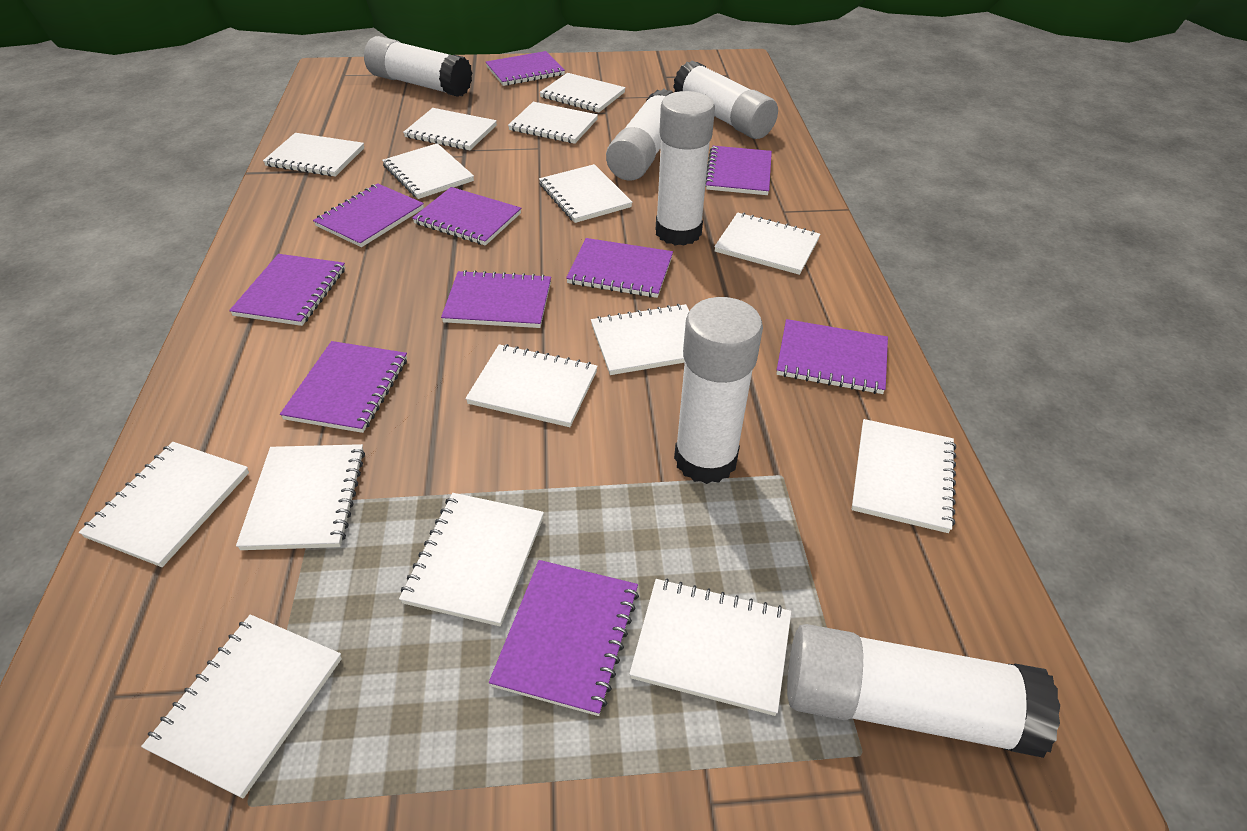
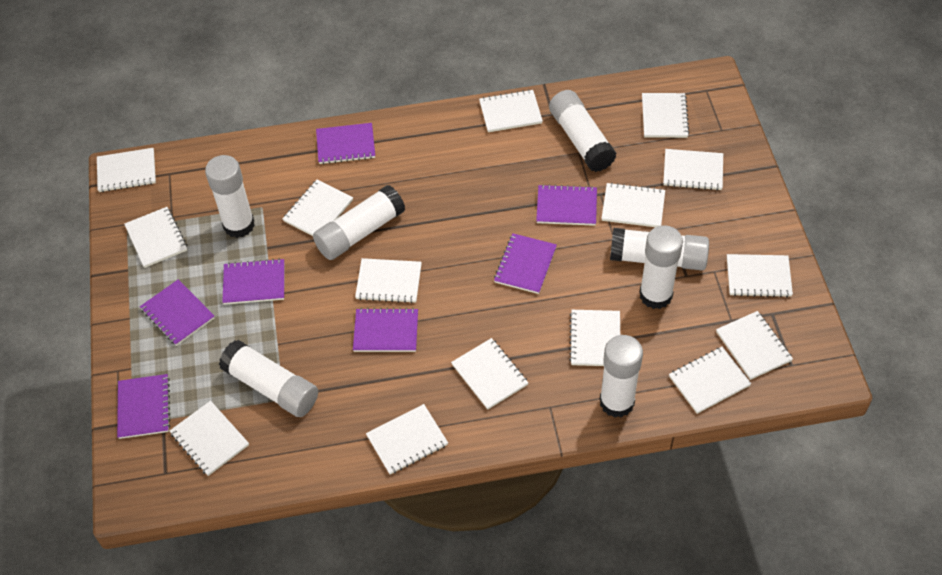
purple notebook: 10 -> 7
white glue stick: 6 -> 7

